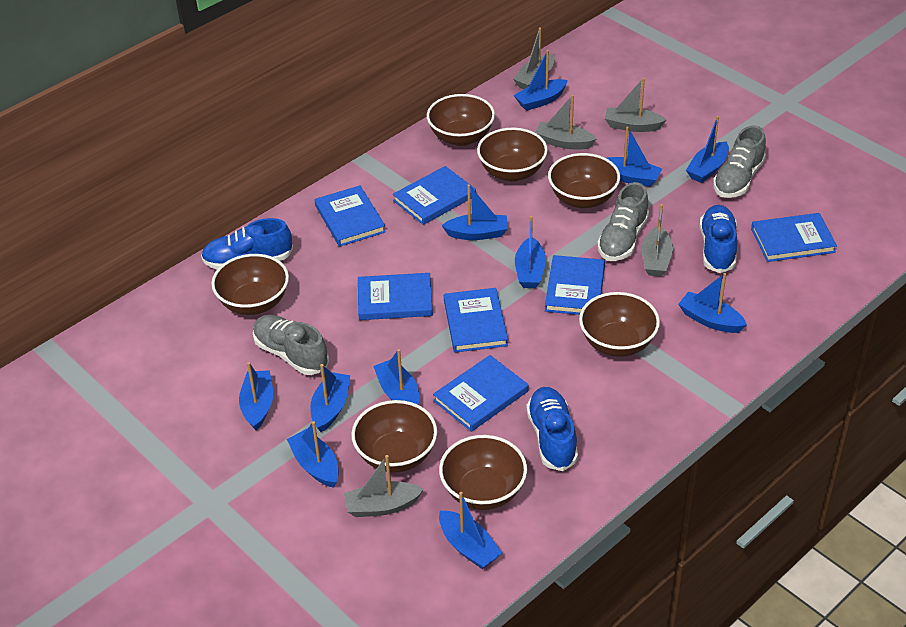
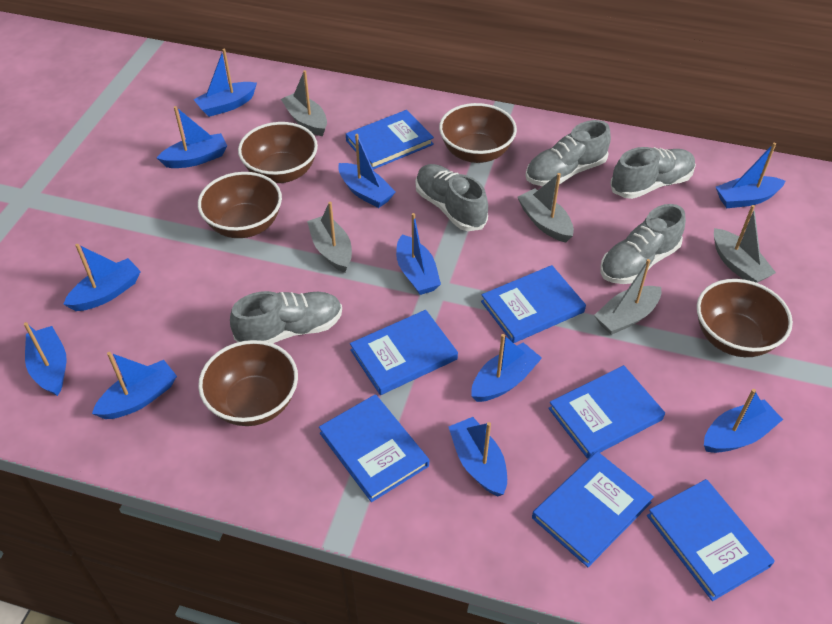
blue shoe: 3 -> 0
brown bowl: 7 -> 5
grey shoe: 3 -> 5

